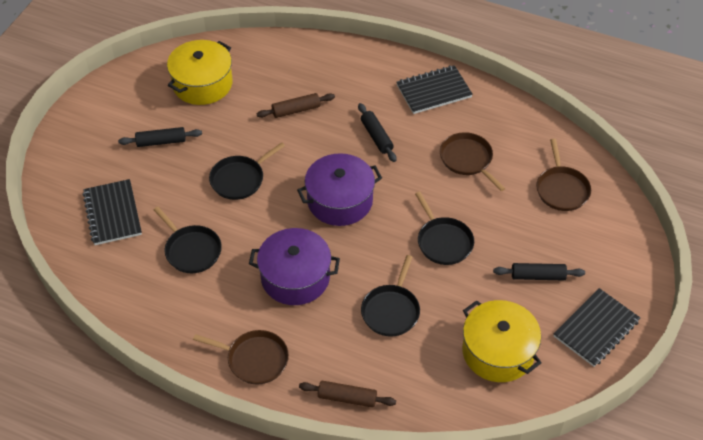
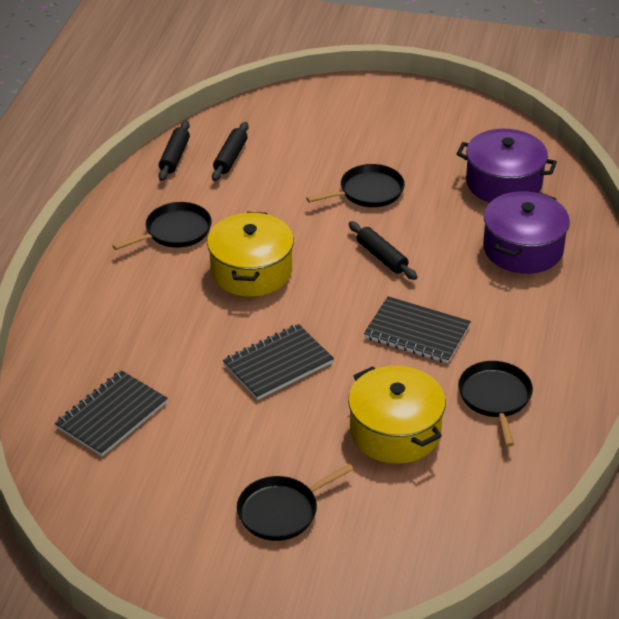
brown pan: 3 -> 0
brown rolling pin: 2 -> 0

